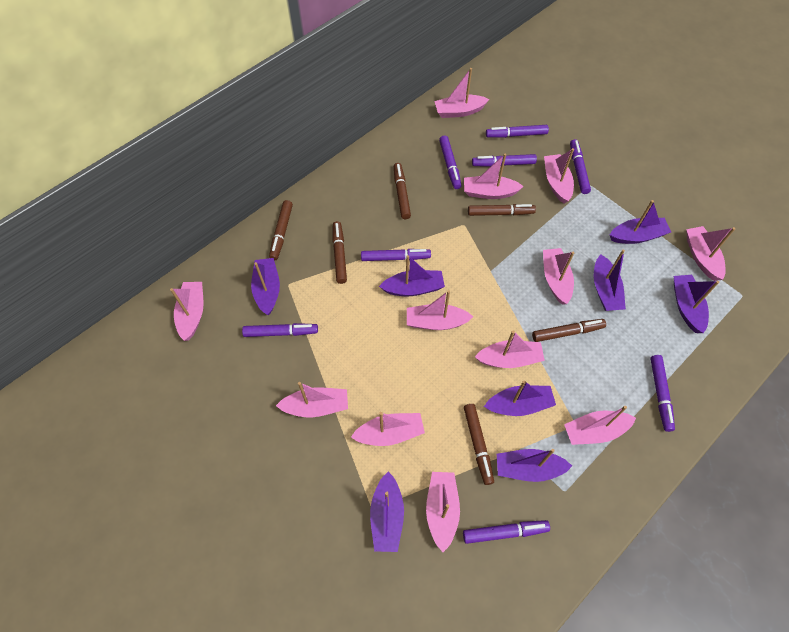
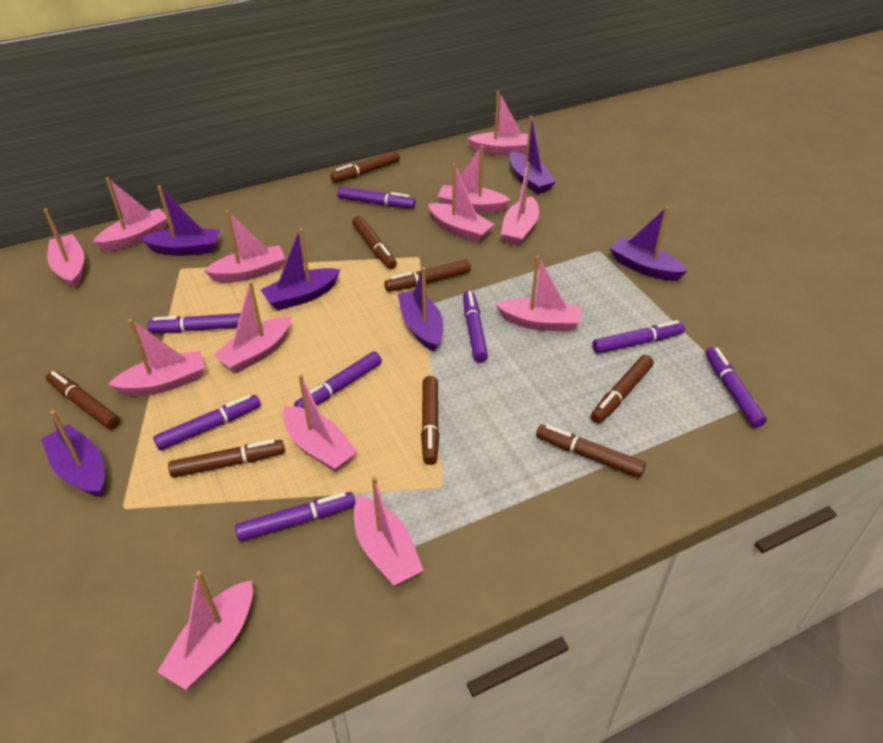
brown marker: 6 -> 8
pink boat: 12 -> 13
purple boat: 8 -> 6

